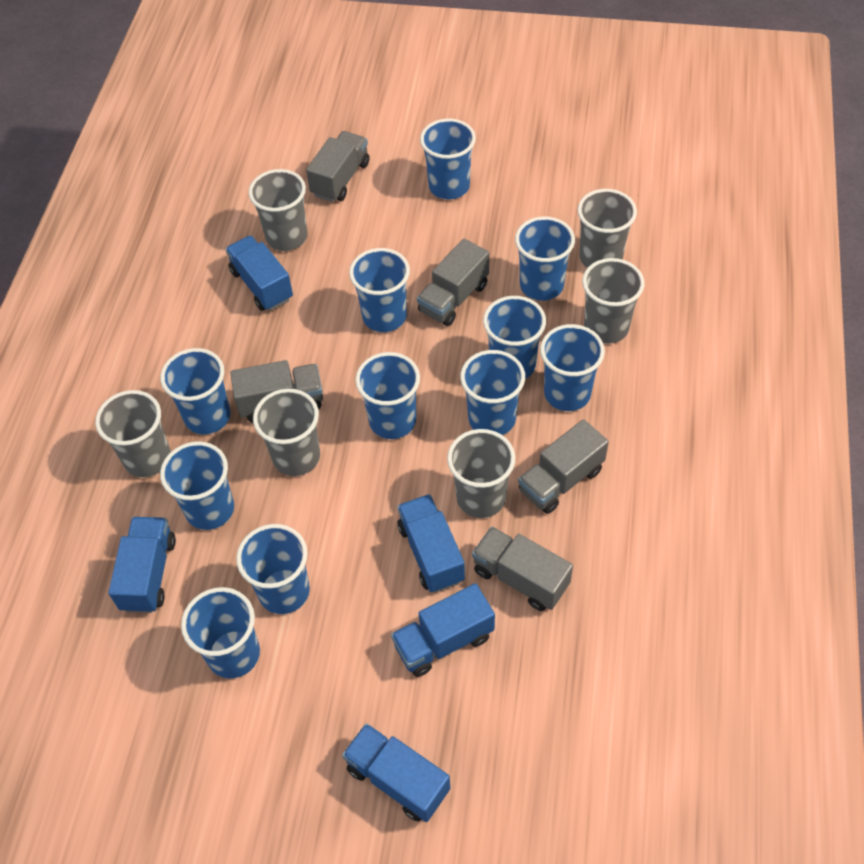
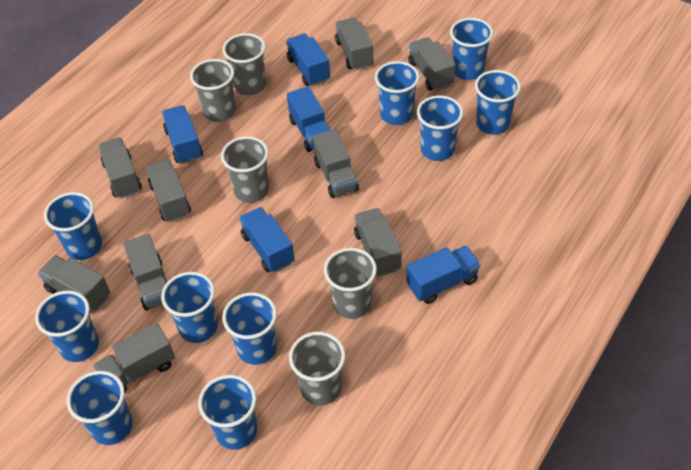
blue cup: 11 -> 10
grey cup: 6 -> 5
grey truck: 5 -> 9

